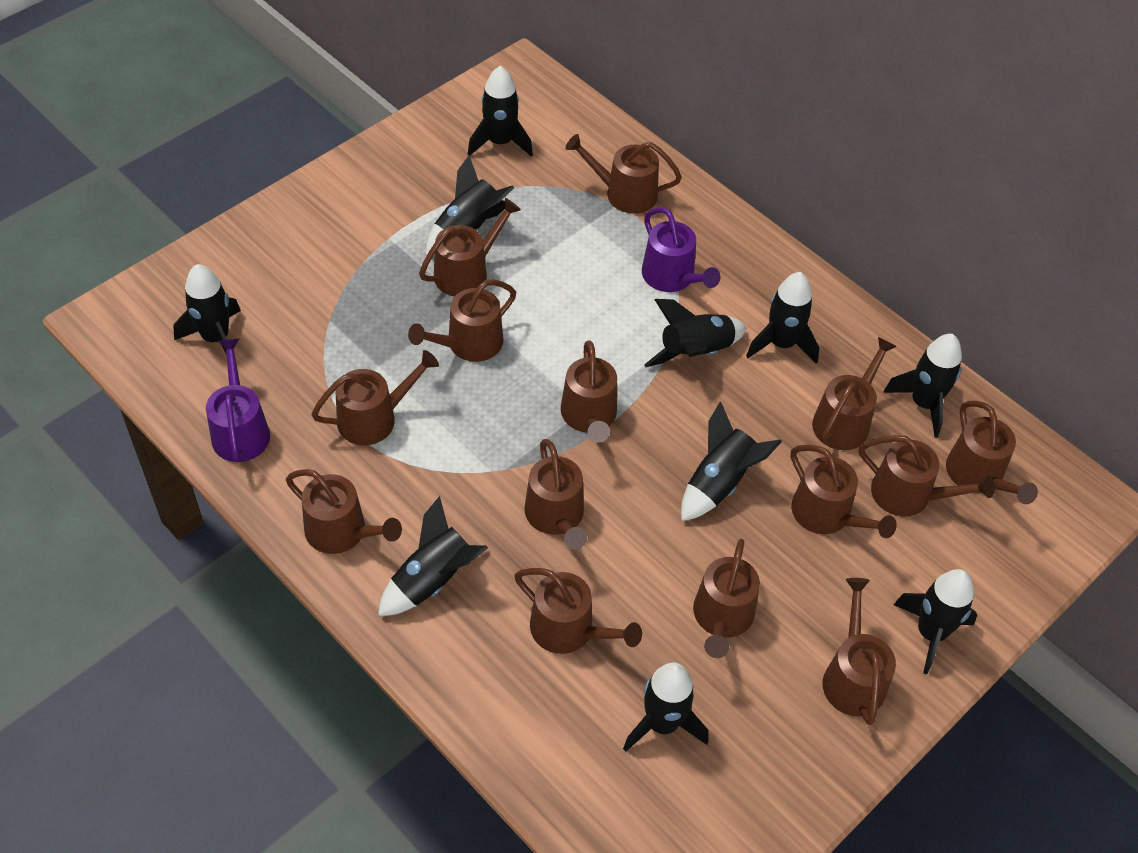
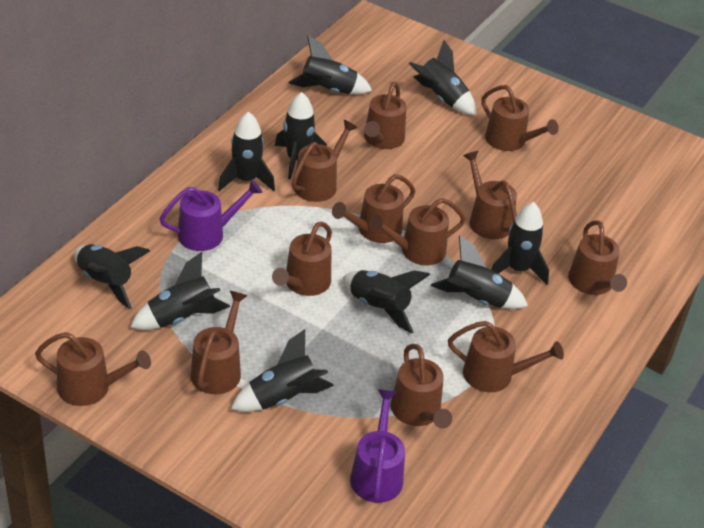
brown watering can: 14 -> 12

